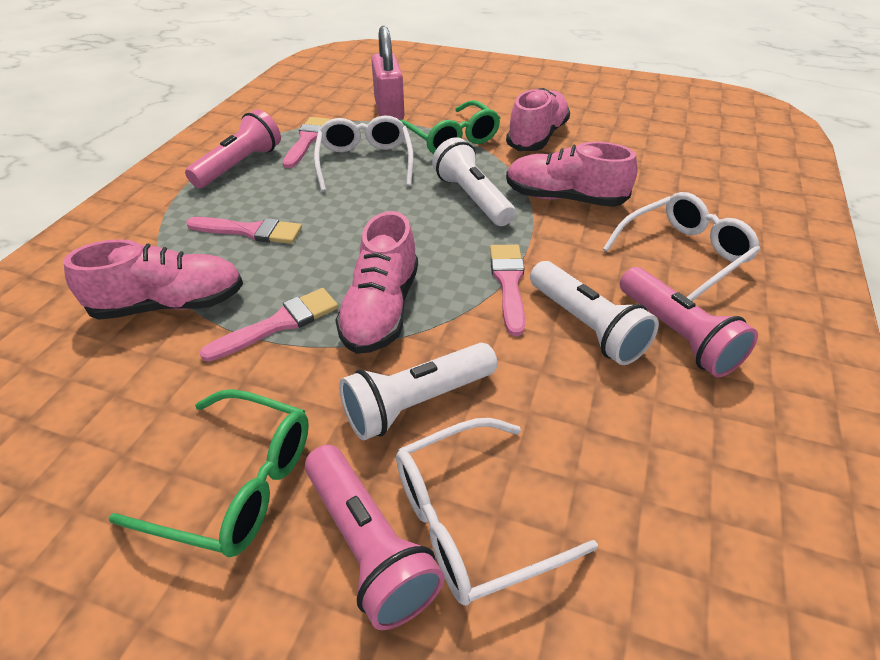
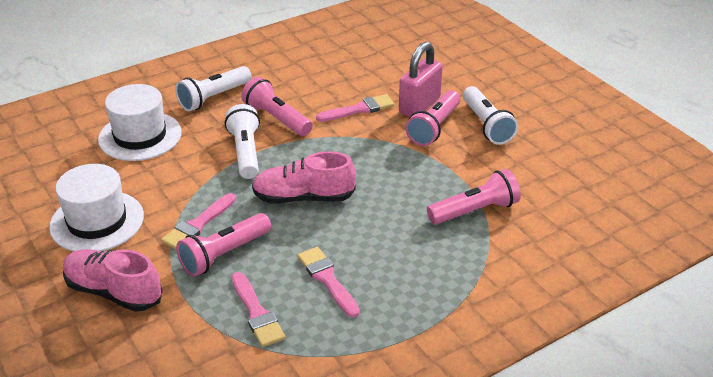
green glasses: 2 -> 0
pink flashlight: 3 -> 4
pink shoe: 4 -> 2
white glasses: 3 -> 0
white hat: 0 -> 2

